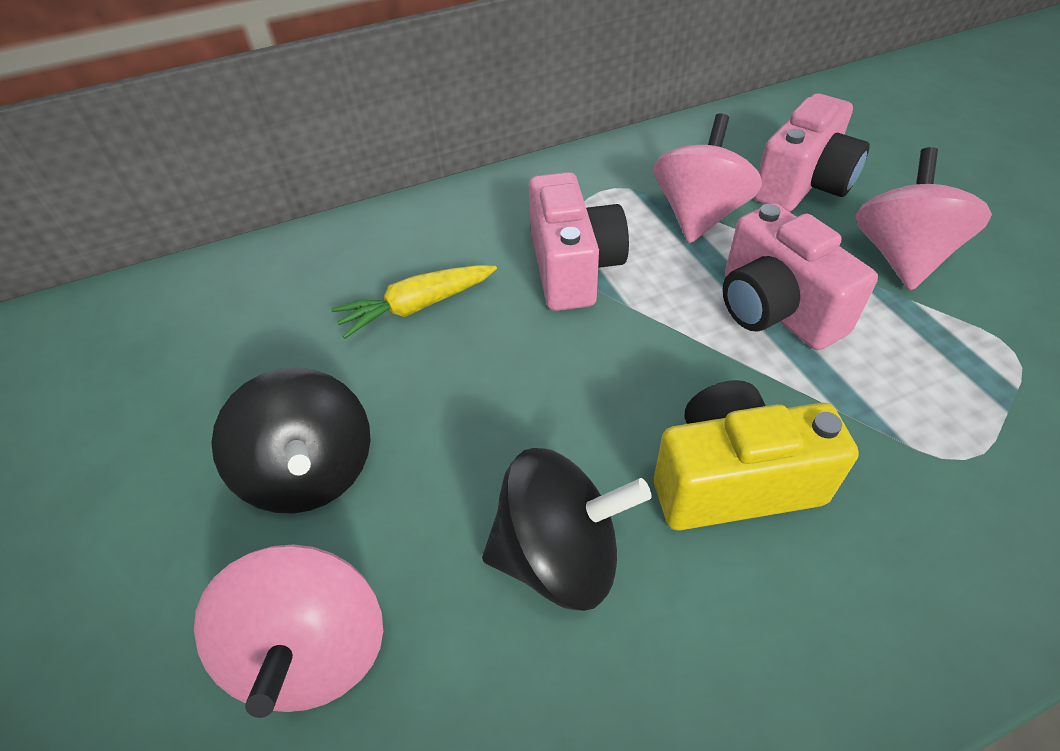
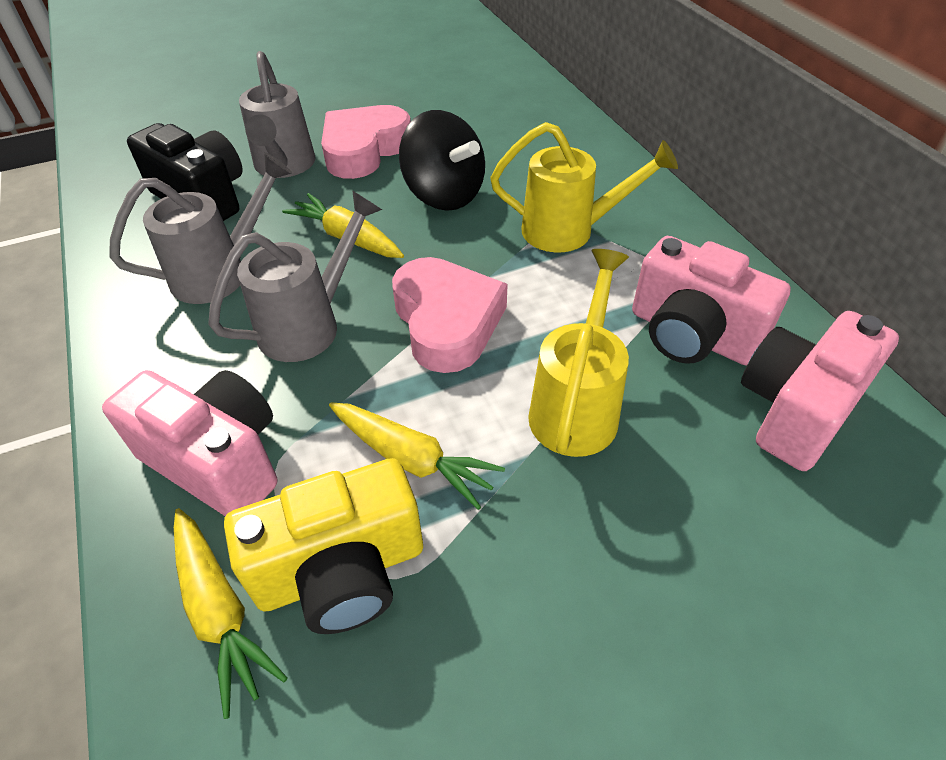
black camera: 0 -> 1
black spinning top: 2 -> 1
grey watering can: 0 -> 3
pink heart: 0 -> 2
pink spinning top: 3 -> 0
yellow carrot: 1 -> 3
yellow watering can: 0 -> 2

